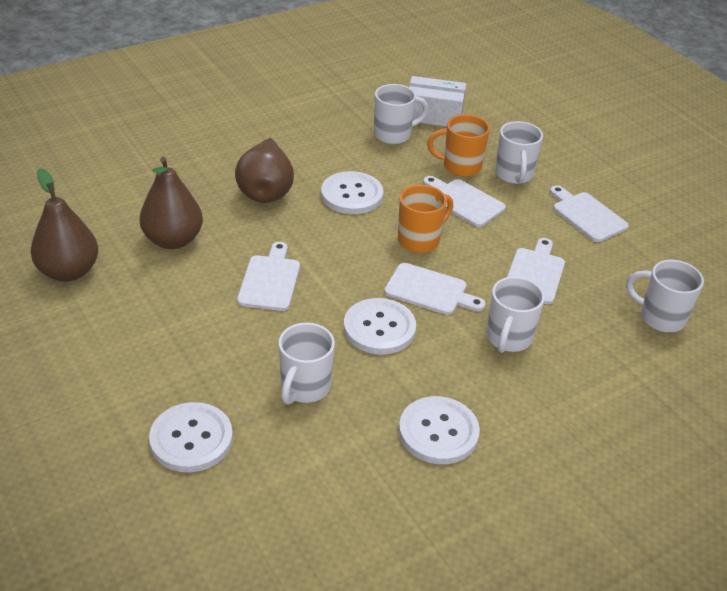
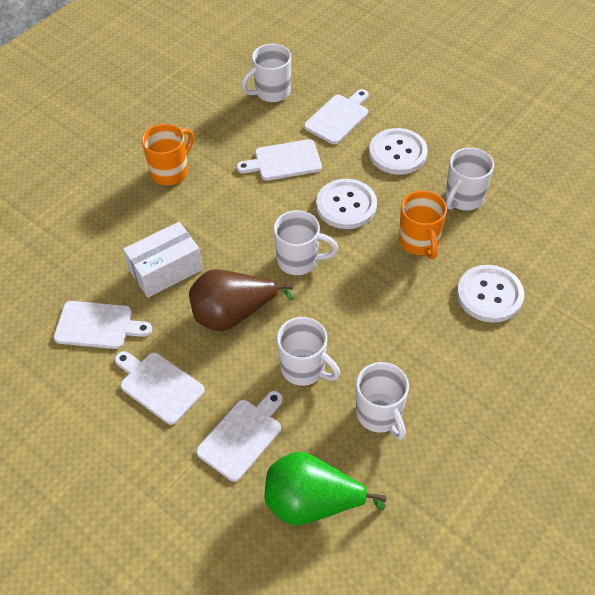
brown pear: 3 -> 1
green pear: 0 -> 1
white button: 4 -> 3

